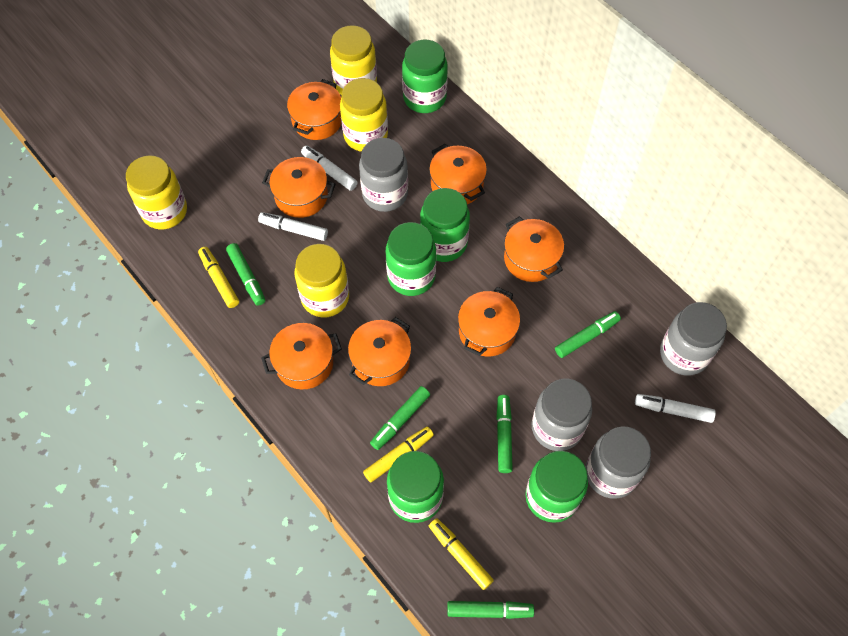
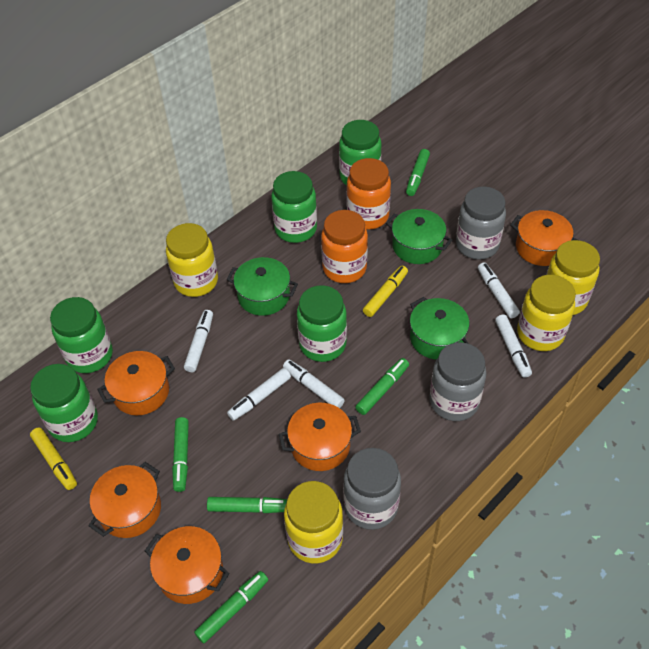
green pot: 0 -> 3
grey jar: 4 -> 3
orange jar: 0 -> 2
orange pot: 7 -> 5
white marker: 3 -> 5
yellow marker: 3 -> 2

